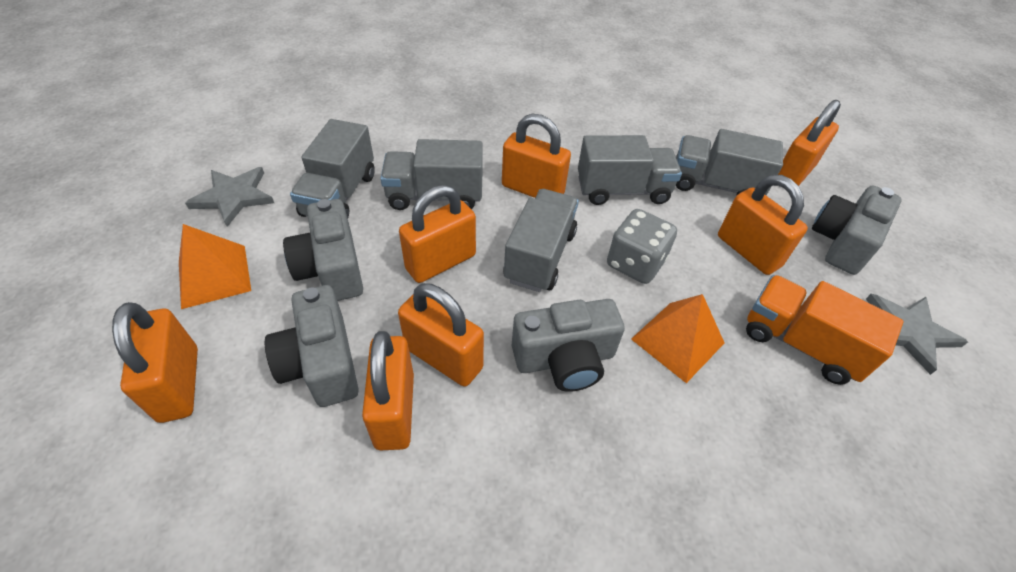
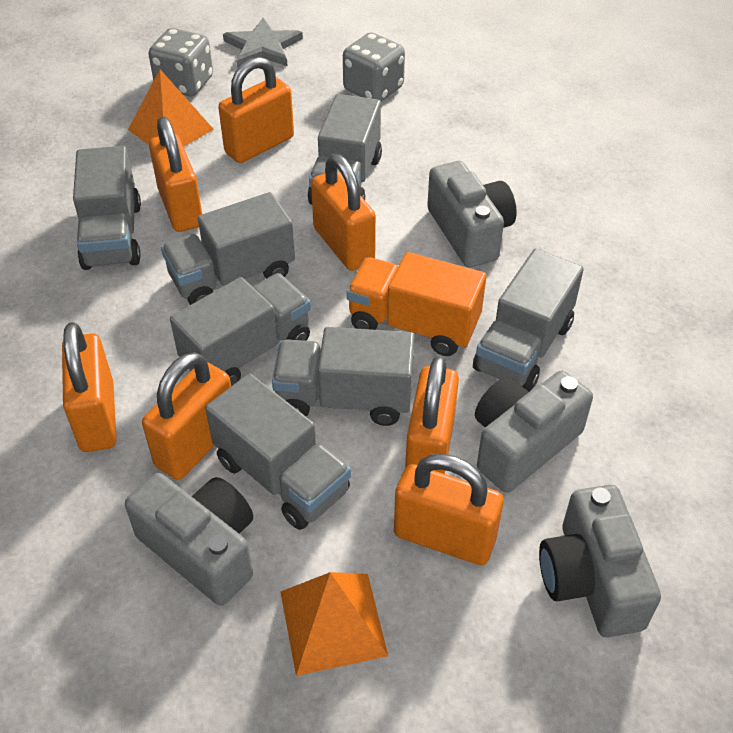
grey dice: 1 -> 2
grey star: 2 -> 1
grey truck: 5 -> 7

